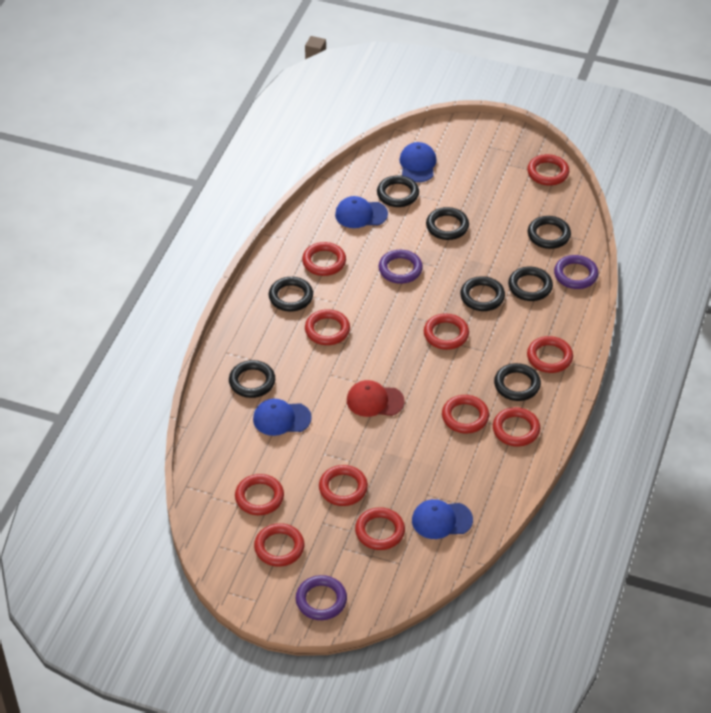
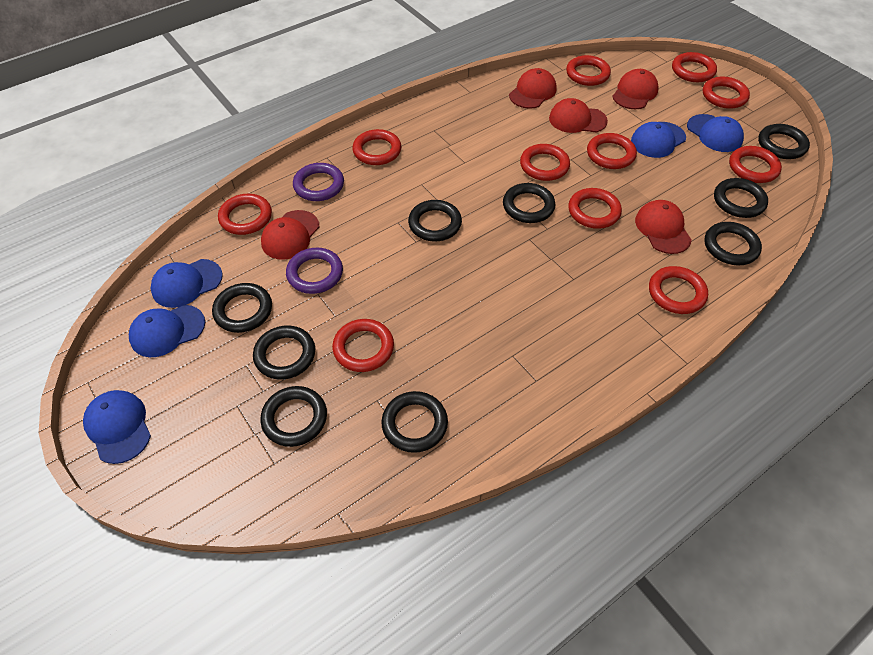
black ring: 8 -> 9
blue cap: 4 -> 5
purple ring: 3 -> 2
red cap: 1 -> 5

